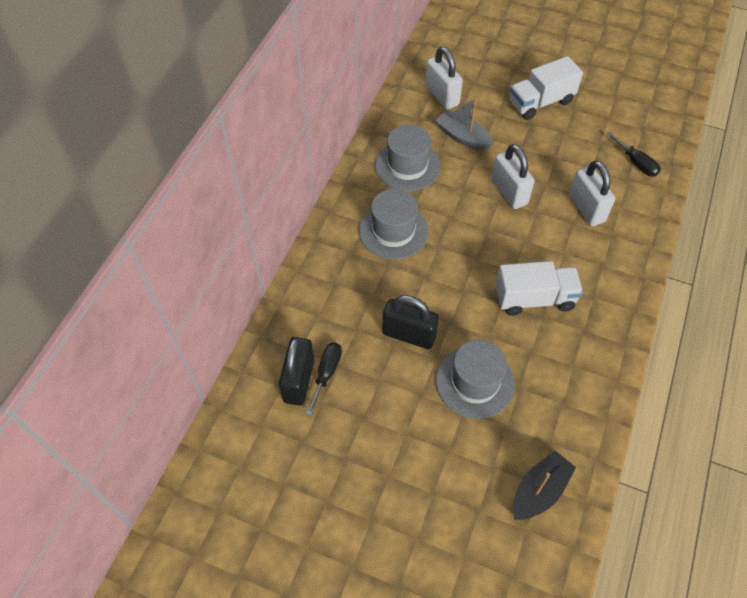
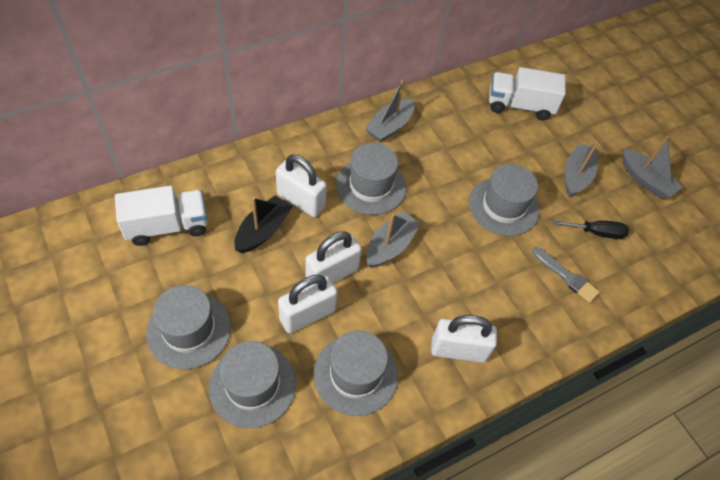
black padlock: 2 -> 0
black screwdriver: 2 -> 1
grey boat: 1 -> 4
grey brush: 0 -> 1
grey hat: 3 -> 5
white padlock: 3 -> 4

